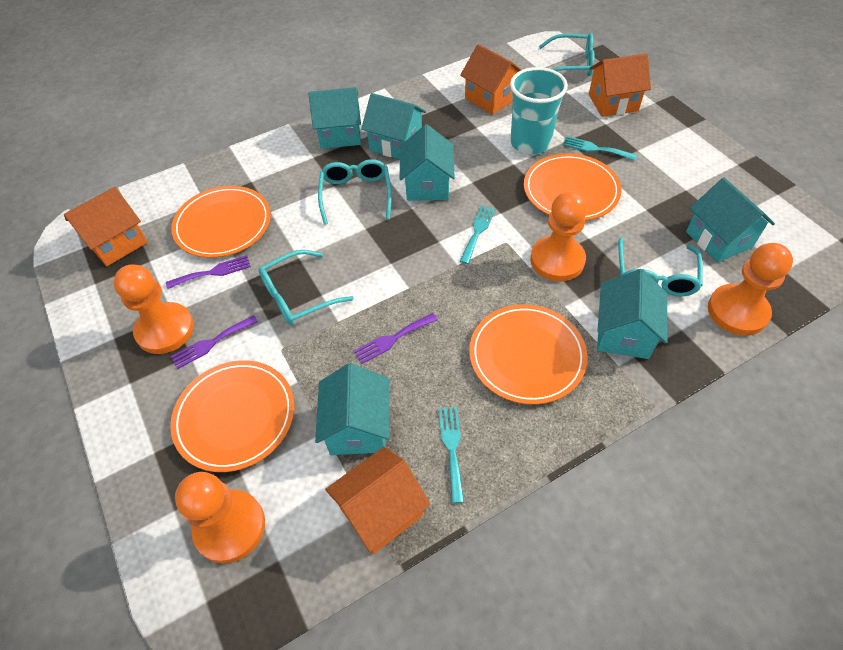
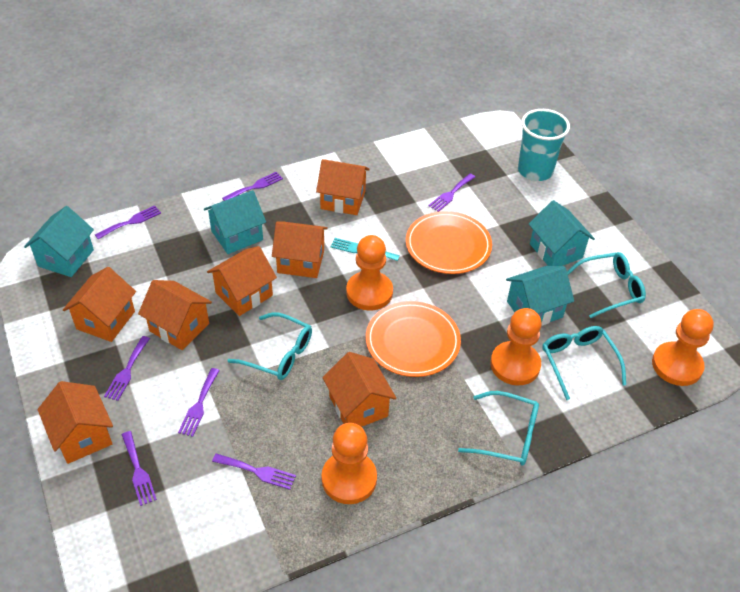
orange house: 4 -> 7
orange plate: 4 -> 2
purple fork: 3 -> 7
turquoise fork: 3 -> 1
turquoise house: 6 -> 4

